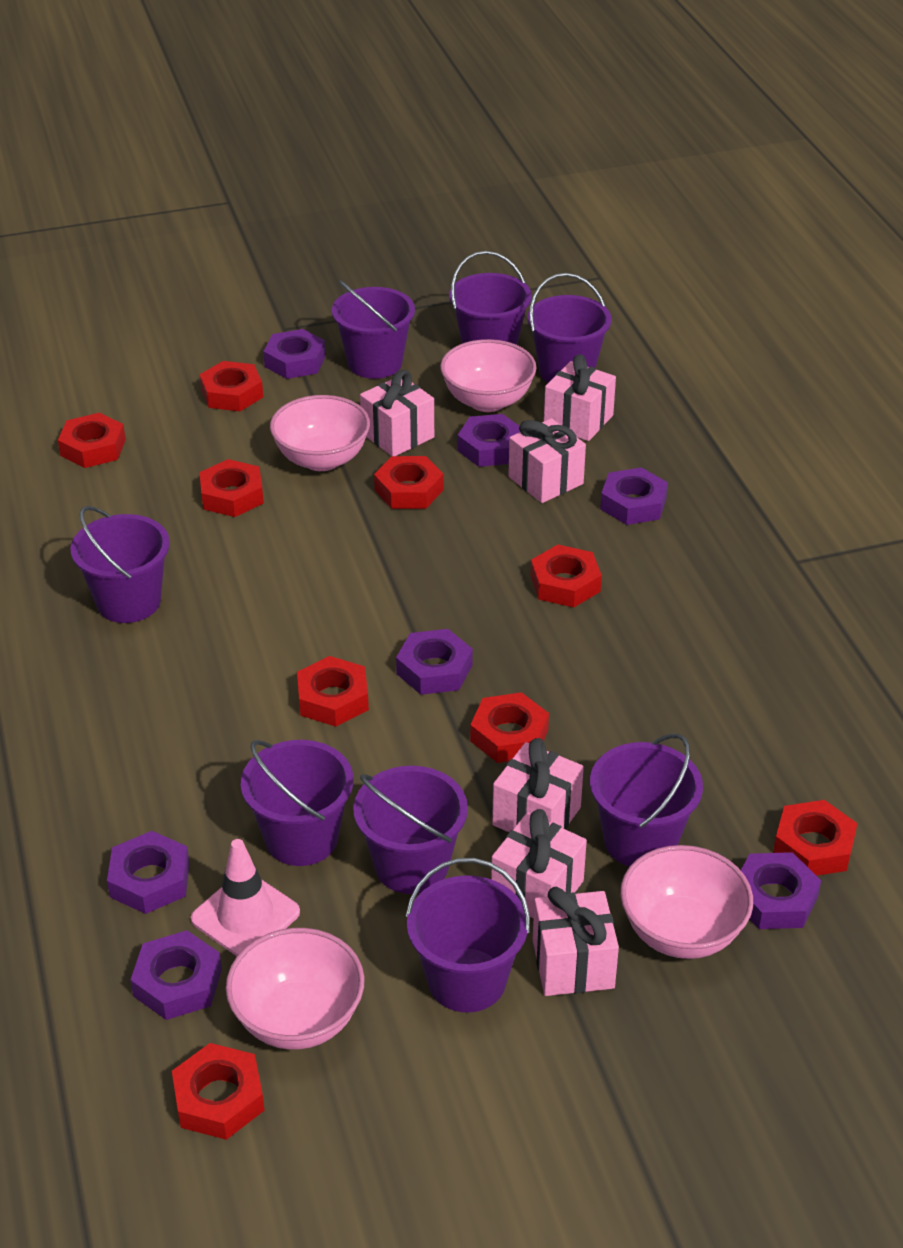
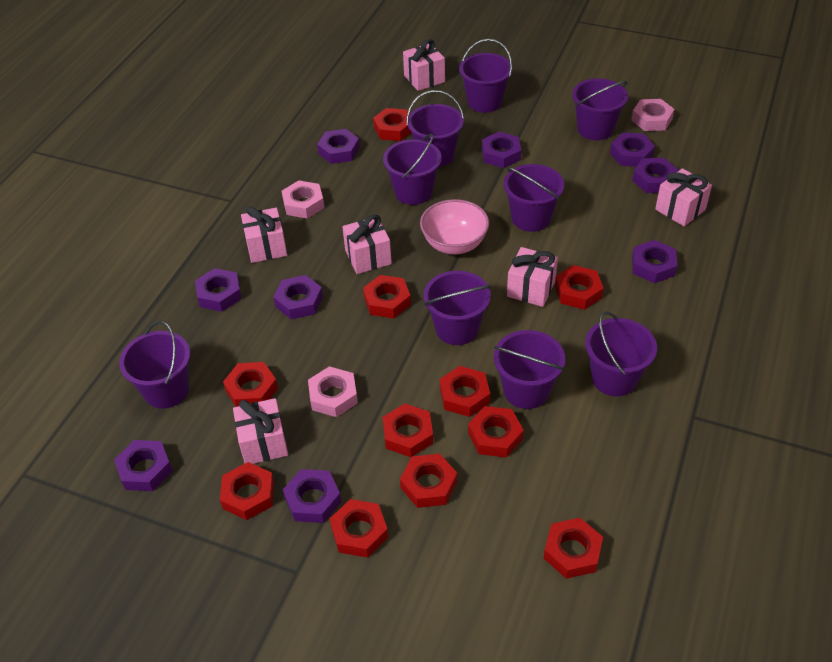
pink bowl: 4 -> 1
pink nut: 0 -> 3
pink traffic cone: 1 -> 0
purple bucket: 8 -> 9
purple nut: 7 -> 9
red nut: 9 -> 11

